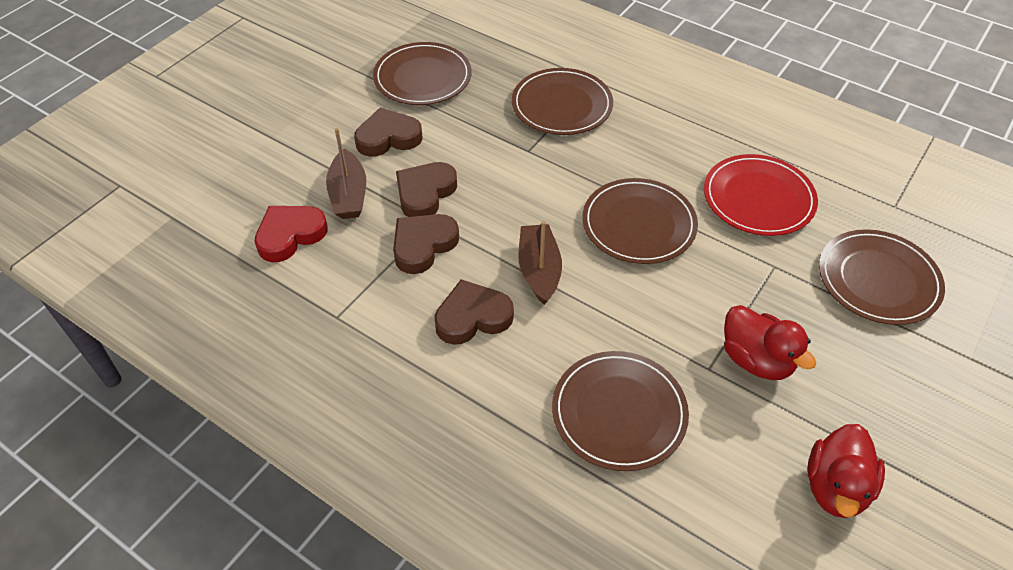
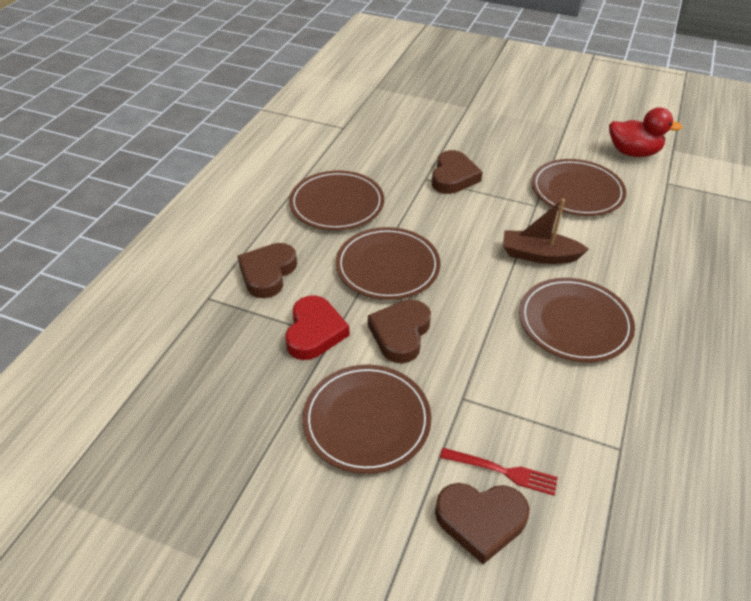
brown boat: 2 -> 1
red duck: 2 -> 1
red fork: 0 -> 1
red plate: 1 -> 0

